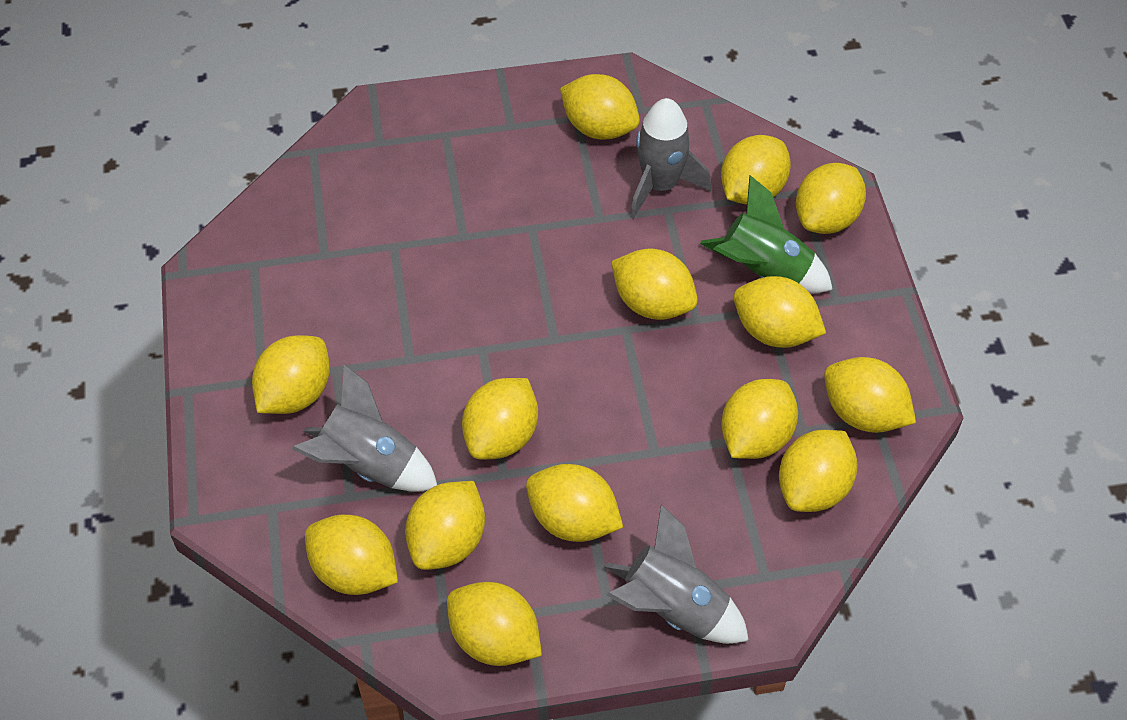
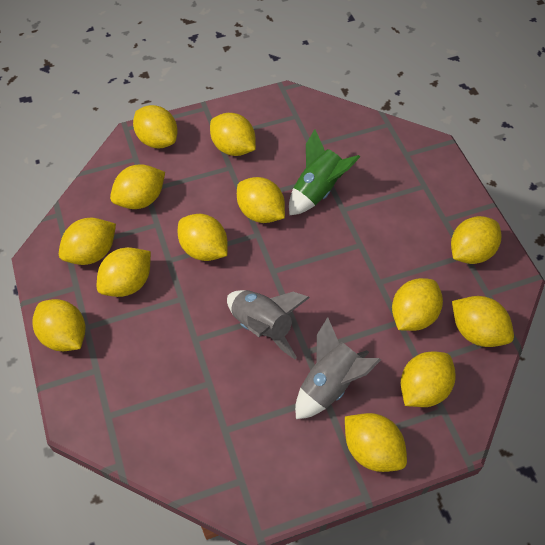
grey rocket: 3 -> 2
yellow lemon: 14 -> 13

